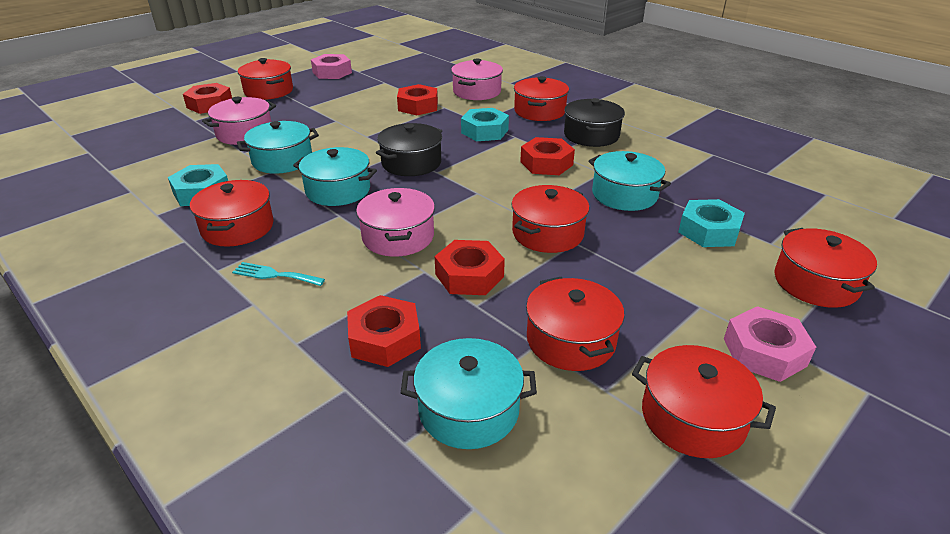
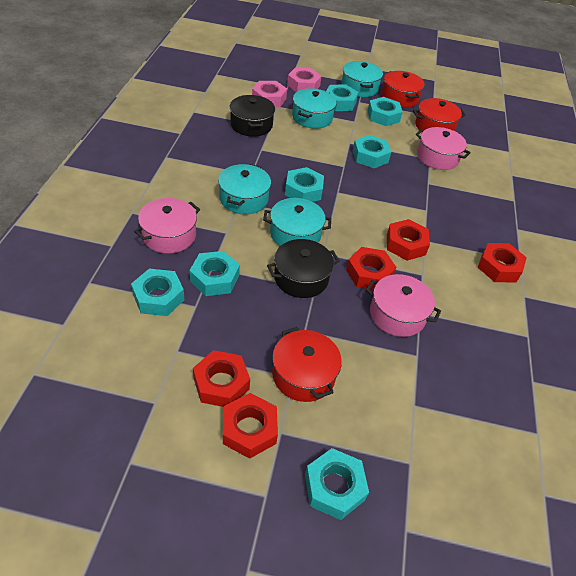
red pot: 7 -> 3
turquoise fork: 1 -> 0
turquoise nut: 3 -> 7

